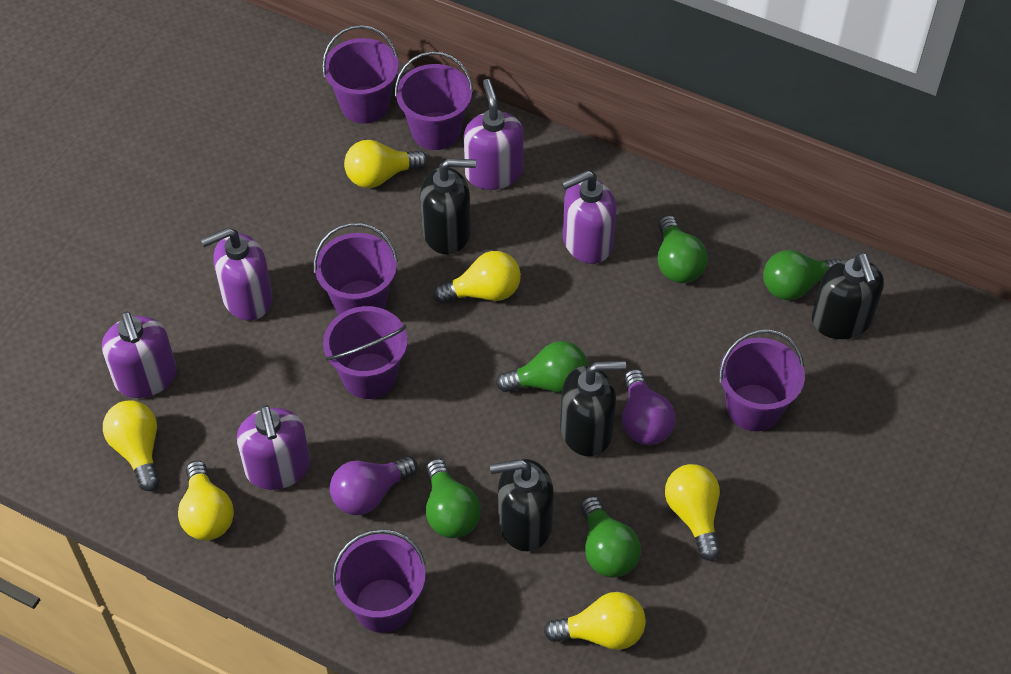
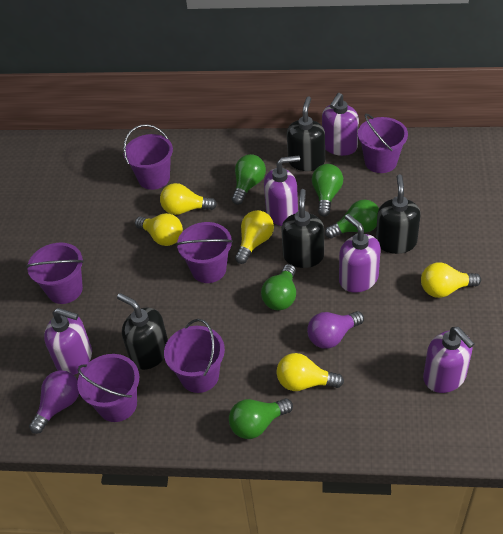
yellow light bulb: 6 -> 5

